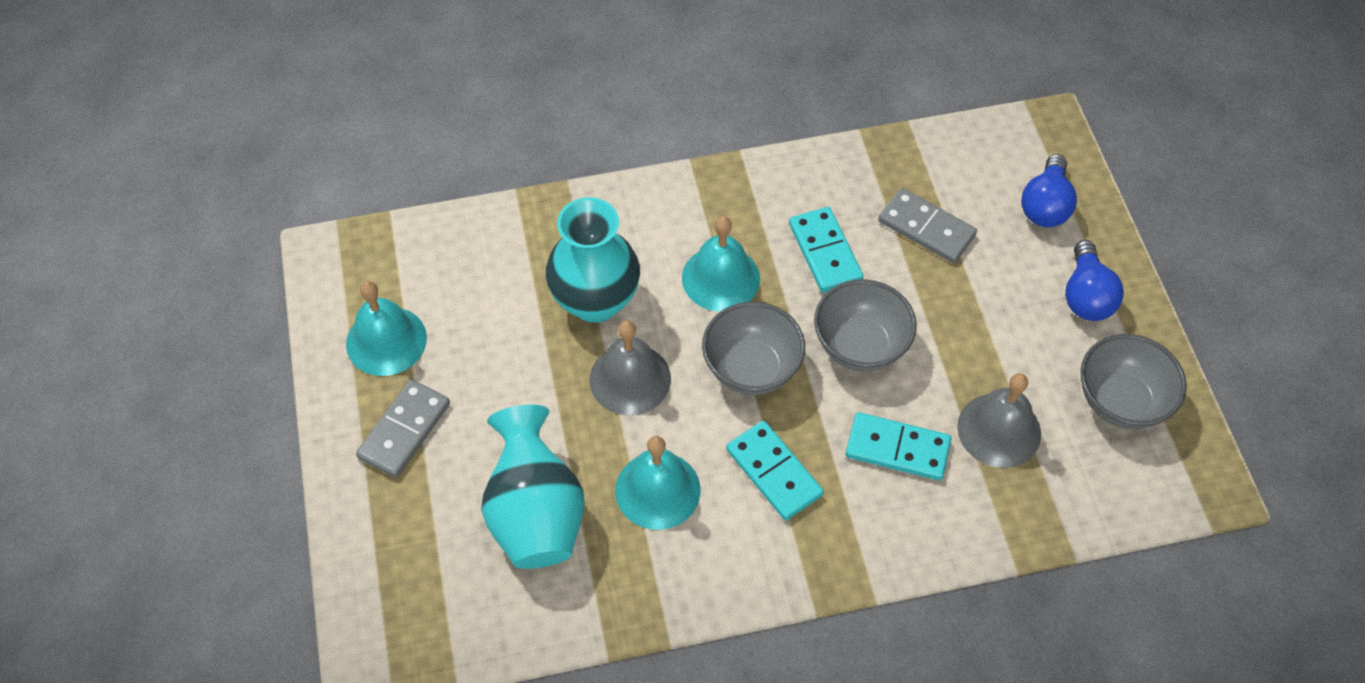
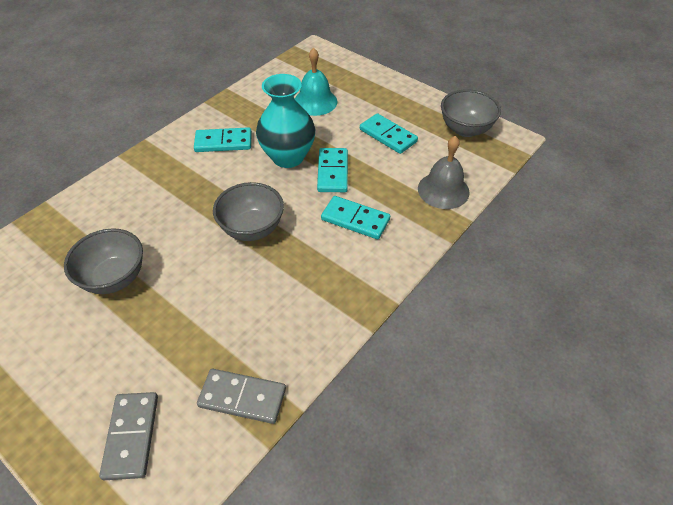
blue light bulb: 2 -> 0
grey bell: 2 -> 1
turquoise bell: 3 -> 1
turquoise domino: 3 -> 4
turquoise vase: 2 -> 1

